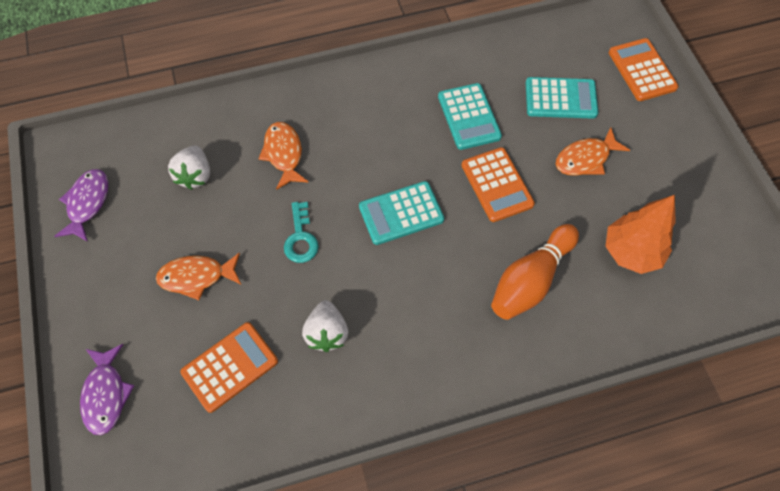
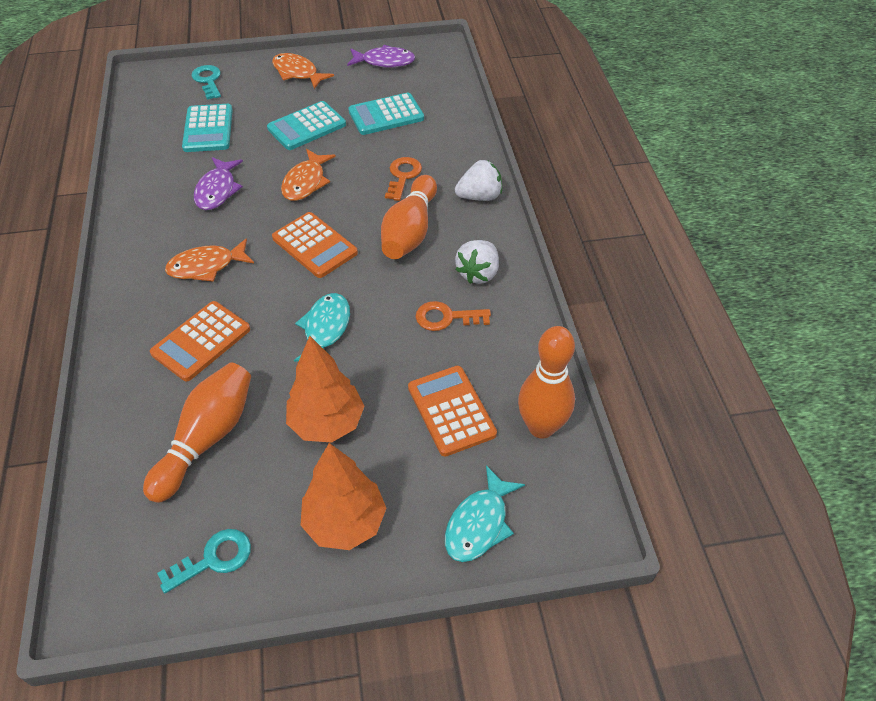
orange bowling pin: 1 -> 3
orange key: 0 -> 2
orange tree: 1 -> 2
turquoise fish: 0 -> 2
turquoise key: 1 -> 2

